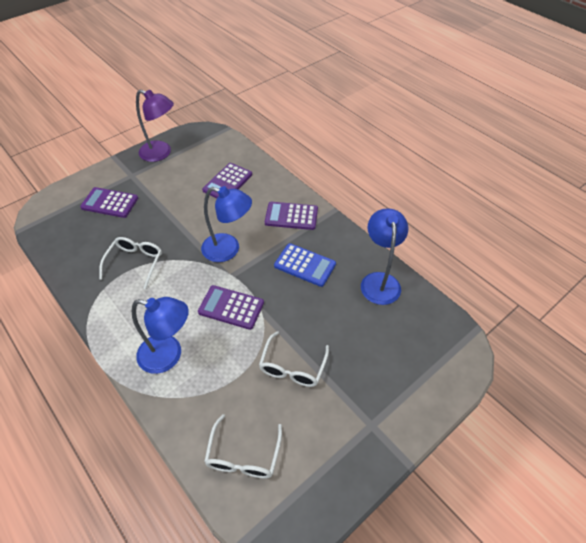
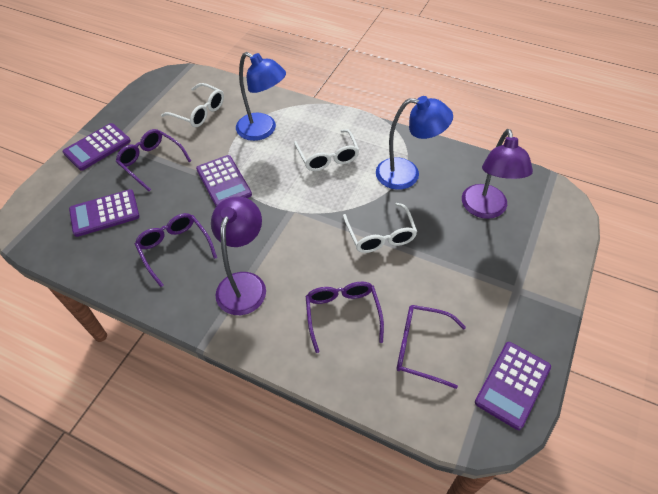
blue calculator: 1 -> 0
blue lamp: 3 -> 2
purple glasses: 0 -> 4
purple lamp: 1 -> 2

